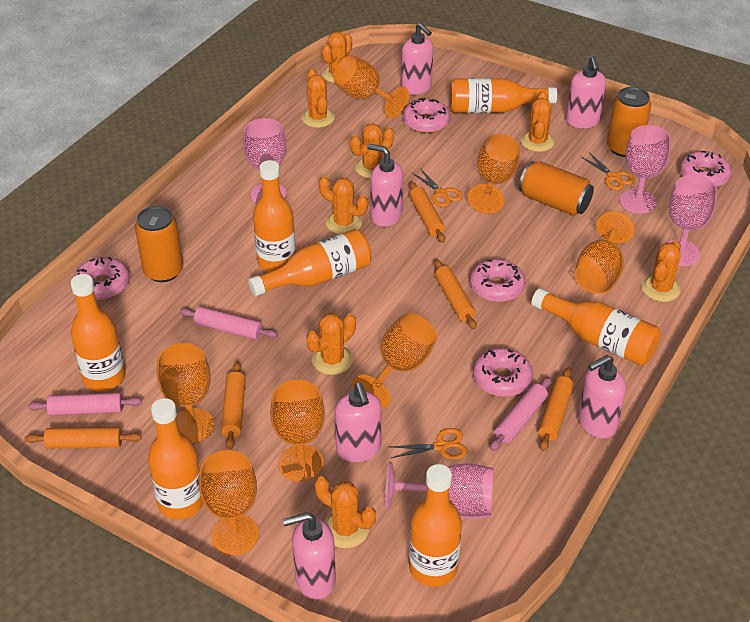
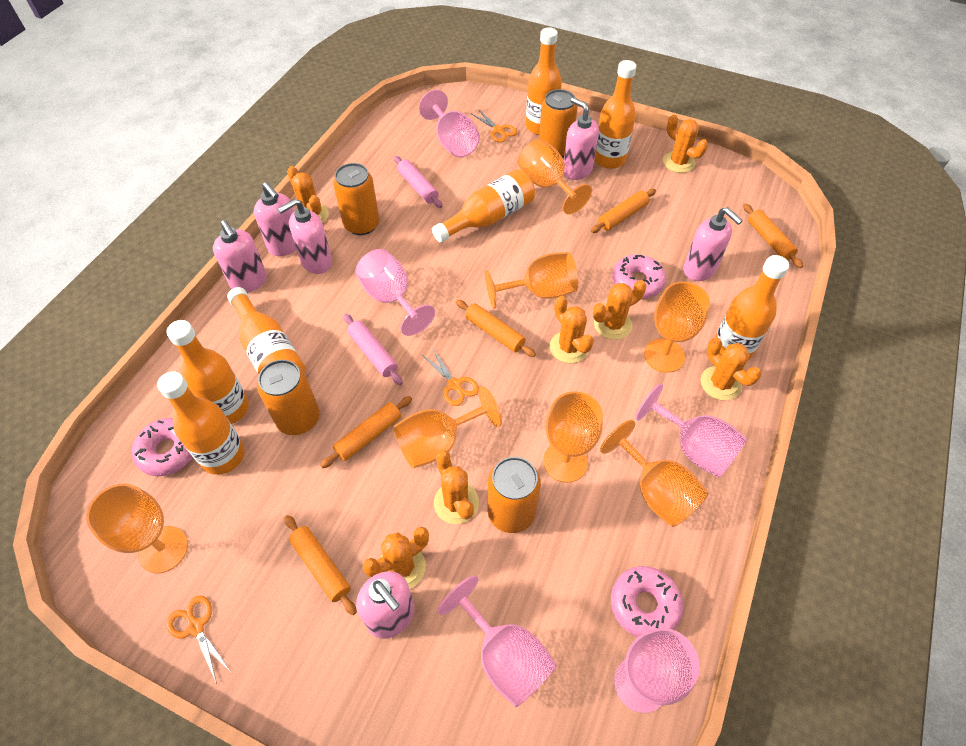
orange cactus: 8 -> 7
orange can: 3 -> 4
pink donut: 5 -> 3
pink goblet: 4 -> 5
pink rolling pin: 3 -> 2

